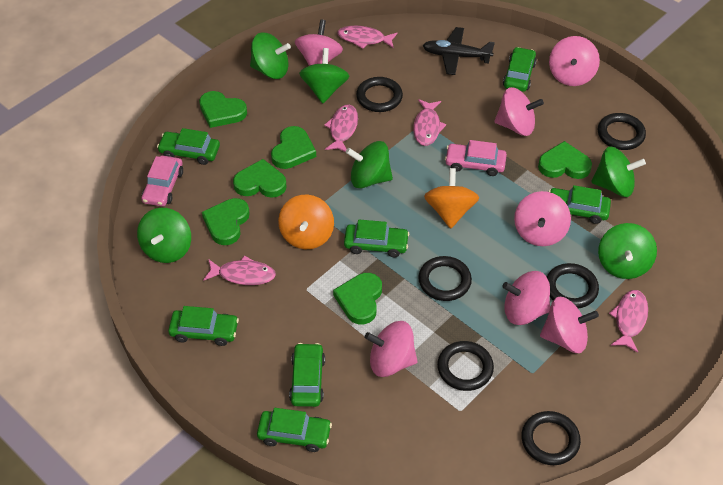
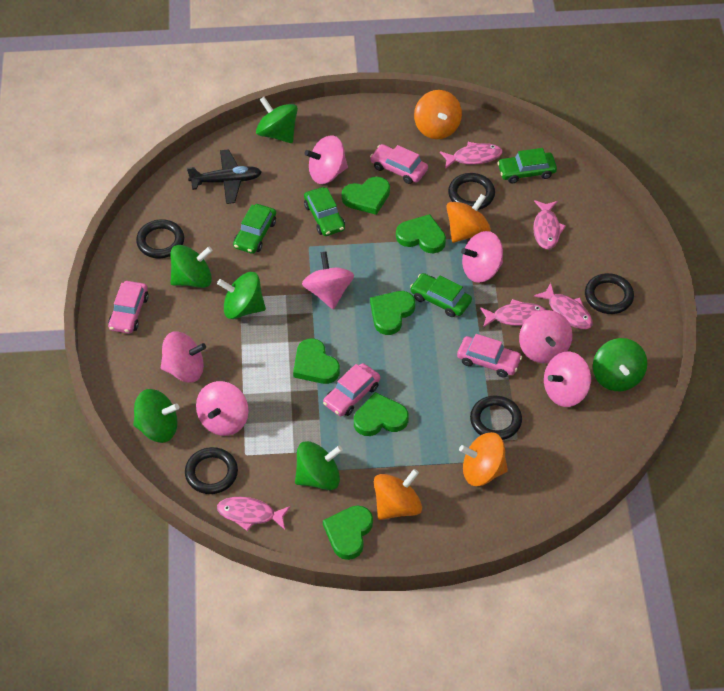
black ring: 6 -> 5
green car: 7 -> 4
orange spinning top: 2 -> 4
pink car: 2 -> 4

